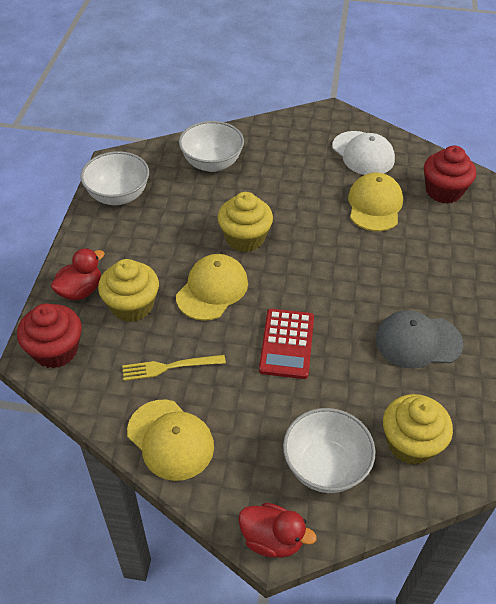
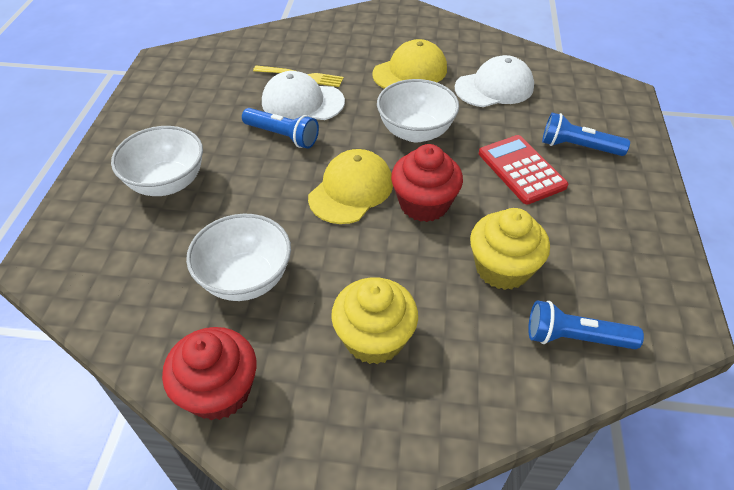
blue flashlight: 0 -> 3
grey cap: 1 -> 0
red duck: 2 -> 0
white cap: 1 -> 2
yellow cap: 3 -> 2
yellow cupcake: 3 -> 2

